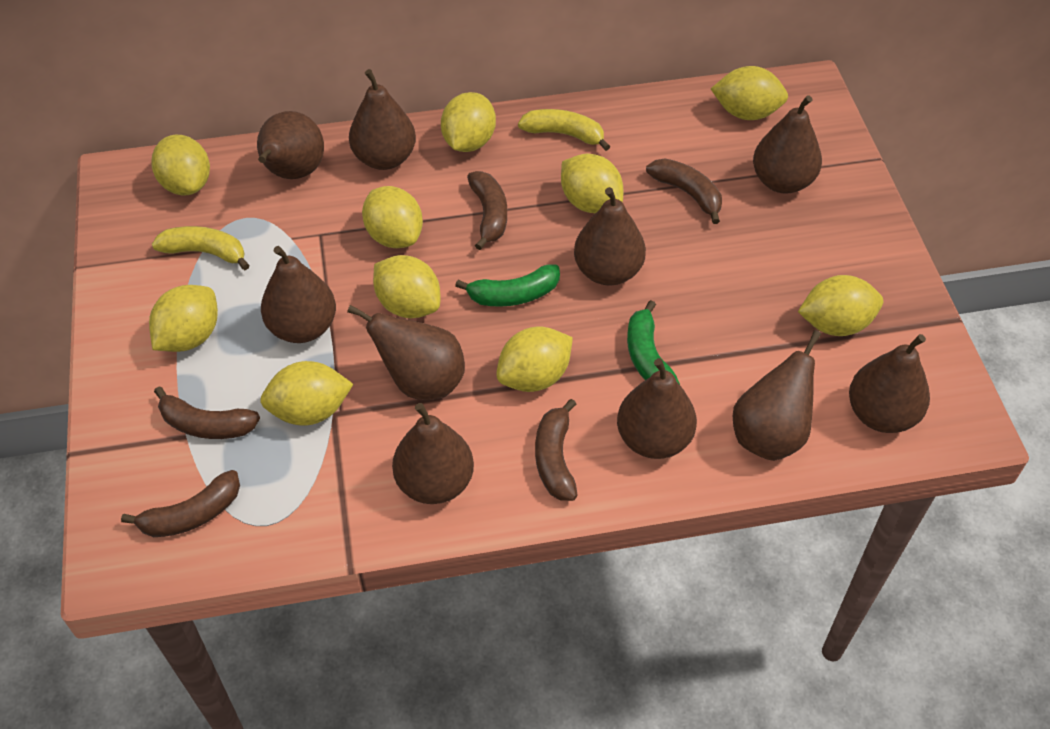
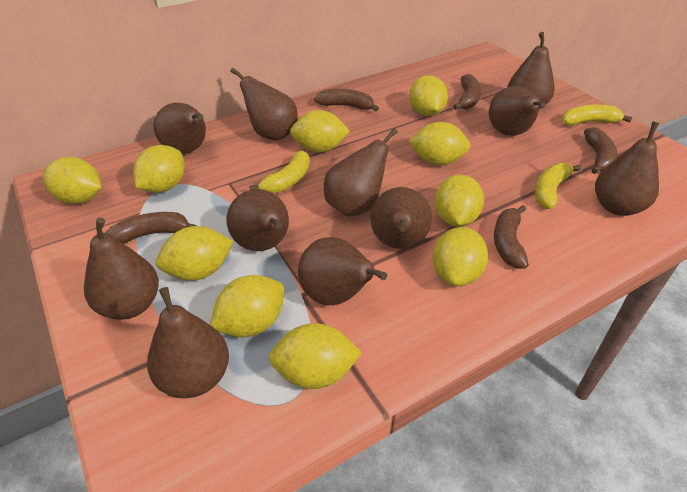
brown pear: 10 -> 11
green banana: 2 -> 0
yellow banana: 2 -> 3

